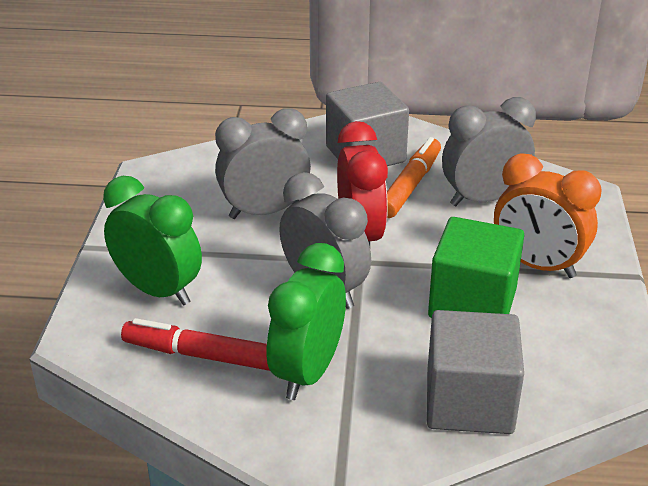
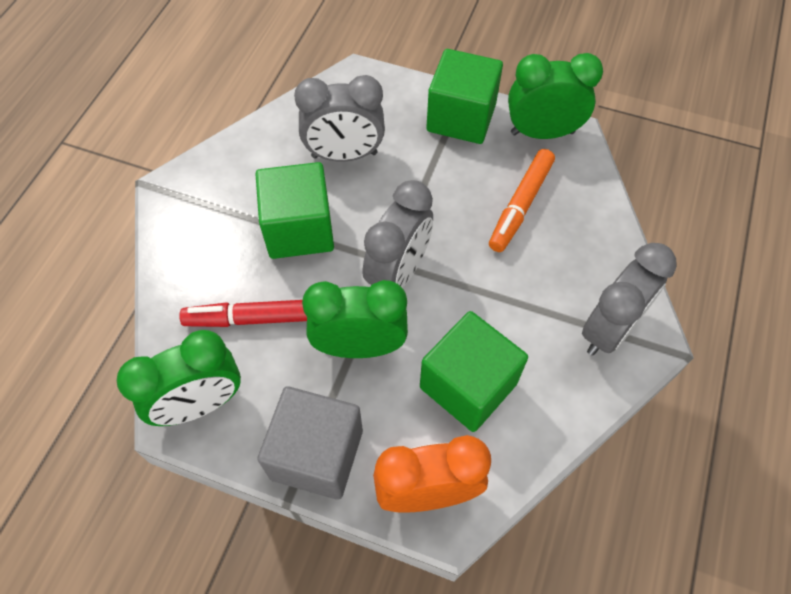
green clock: 2 -> 3
green cube: 1 -> 3
grey cube: 2 -> 1
red clock: 1 -> 0

